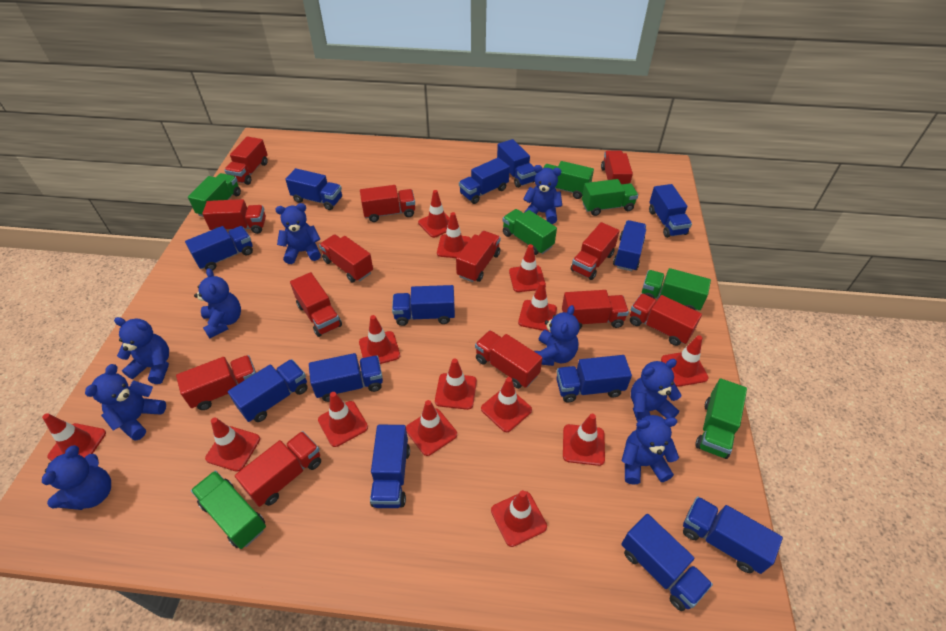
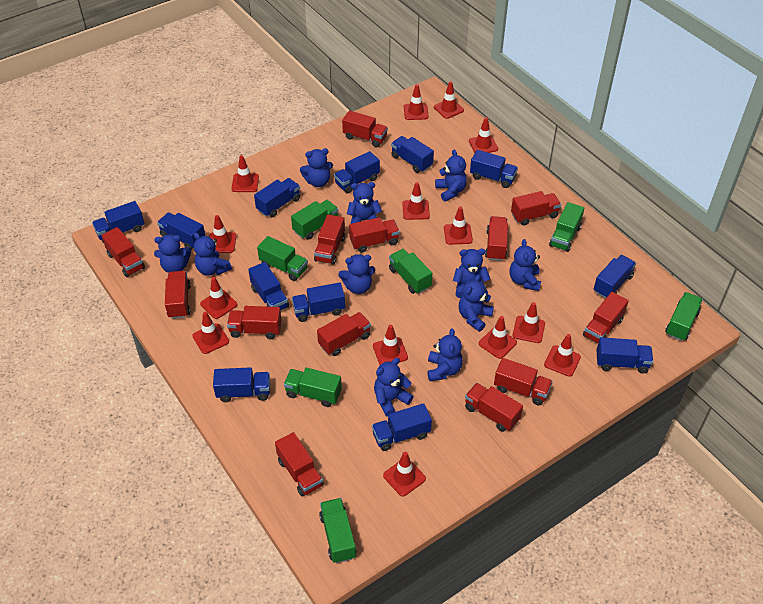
blue teddy bear: 9 -> 11
blue truck: 13 -> 12

